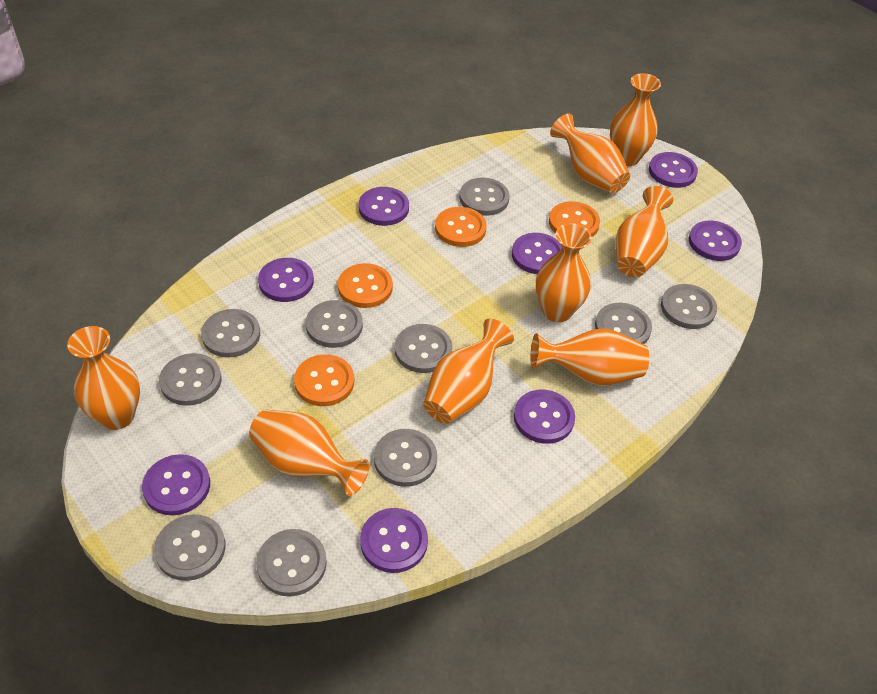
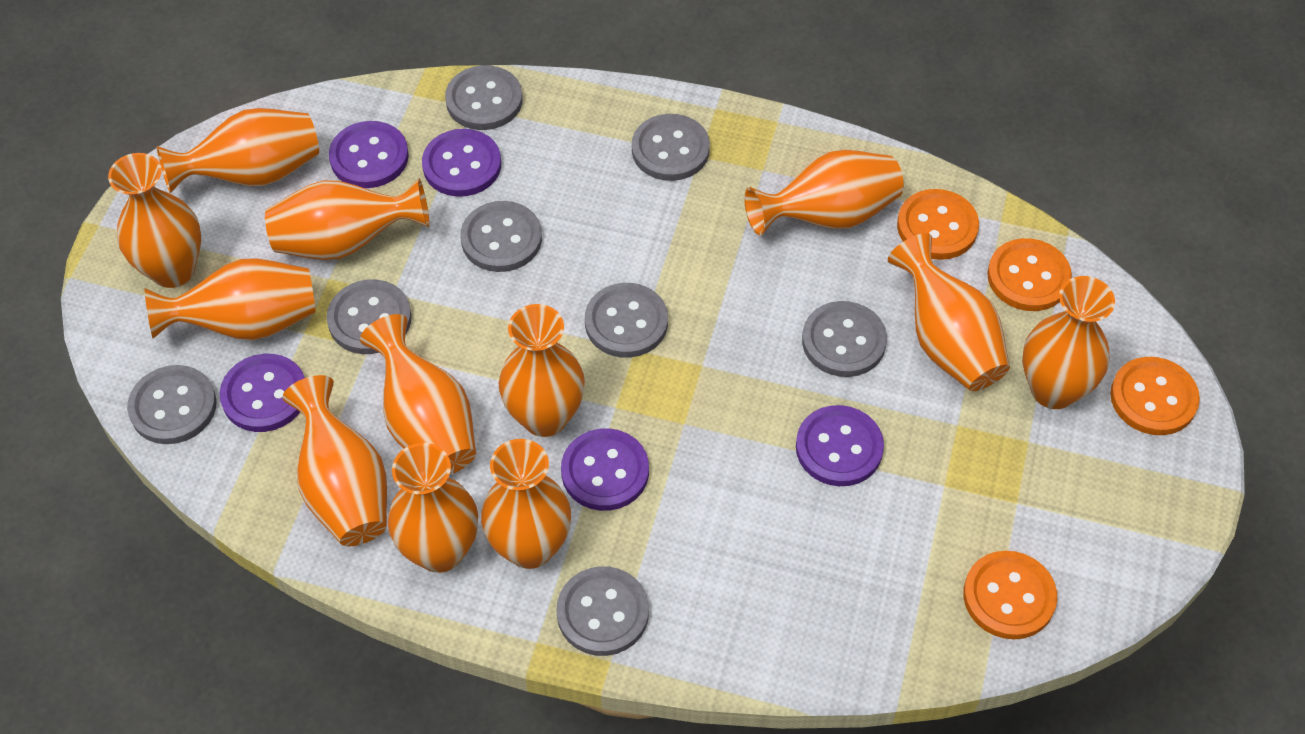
grey button: 10 -> 8
orange vase: 8 -> 12
purple button: 8 -> 5

